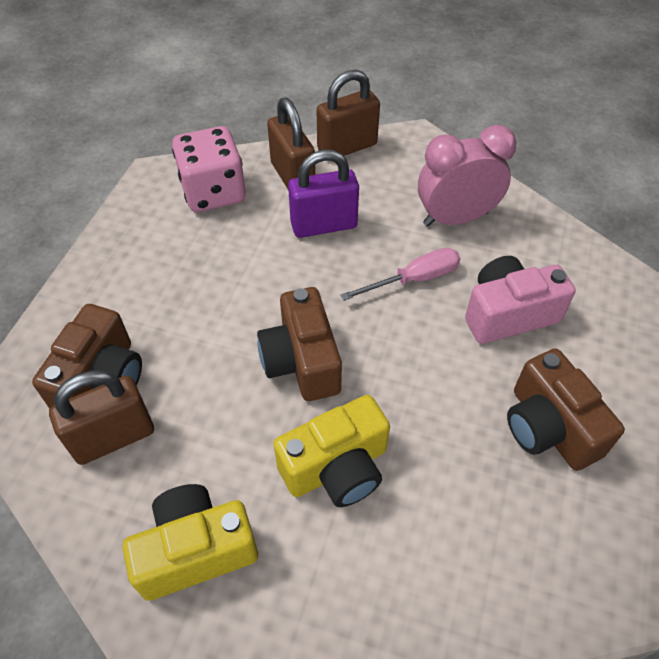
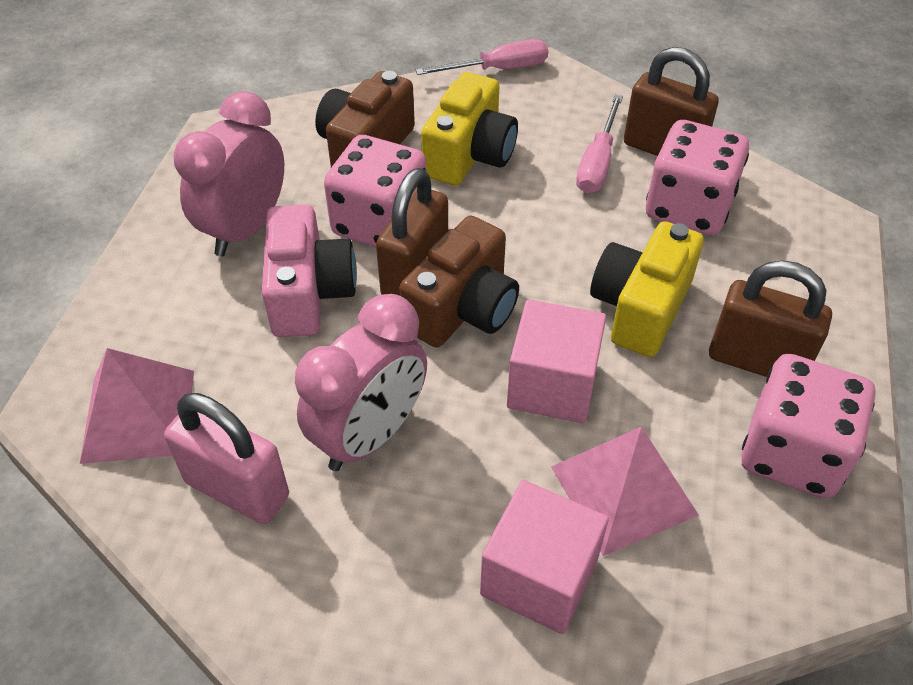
brown camera: 3 -> 2
pink clock: 1 -> 2
pink cube: 0 -> 2
pink dice: 1 -> 3
pink padlock: 0 -> 1
pink pyramid: 0 -> 2
pink screwdriver: 1 -> 2
purple padlock: 1 -> 0

